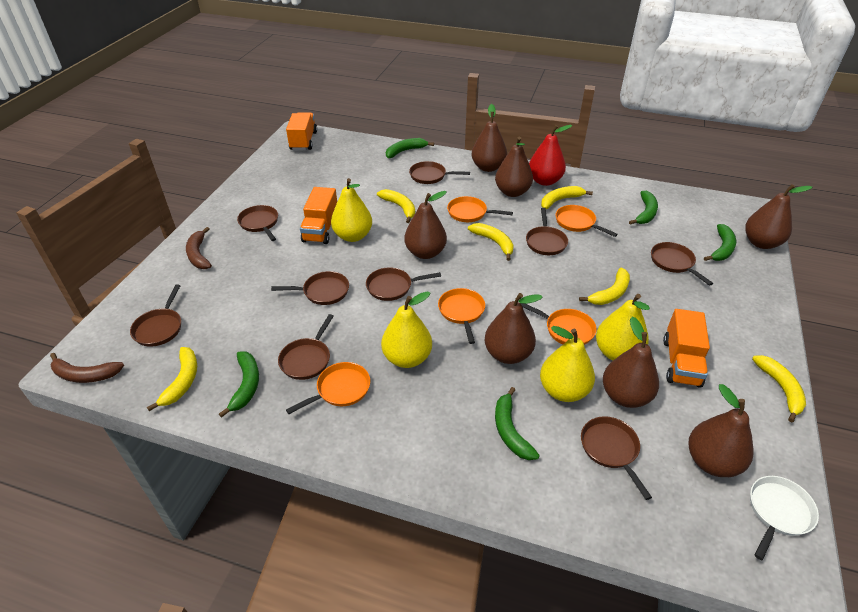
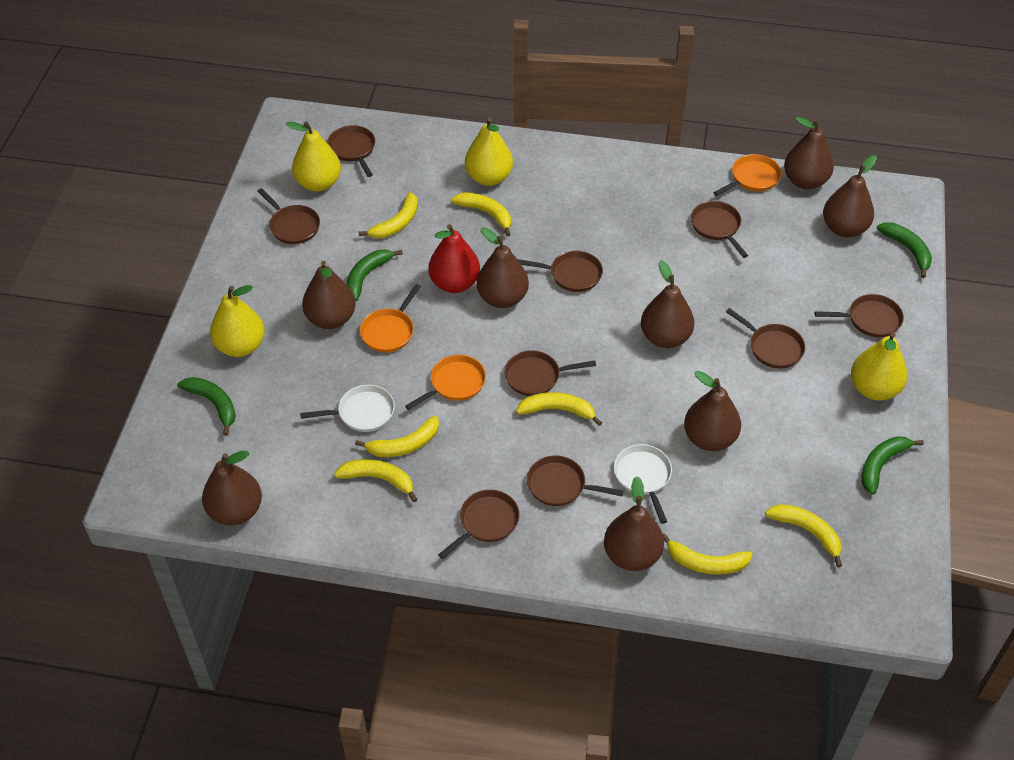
brown banana: 2 -> 0
brown pear: 7 -> 8
green banana: 5 -> 4
orange pan: 5 -> 3
orange truck: 3 -> 0
white pan: 1 -> 2
yellow banana: 6 -> 7

